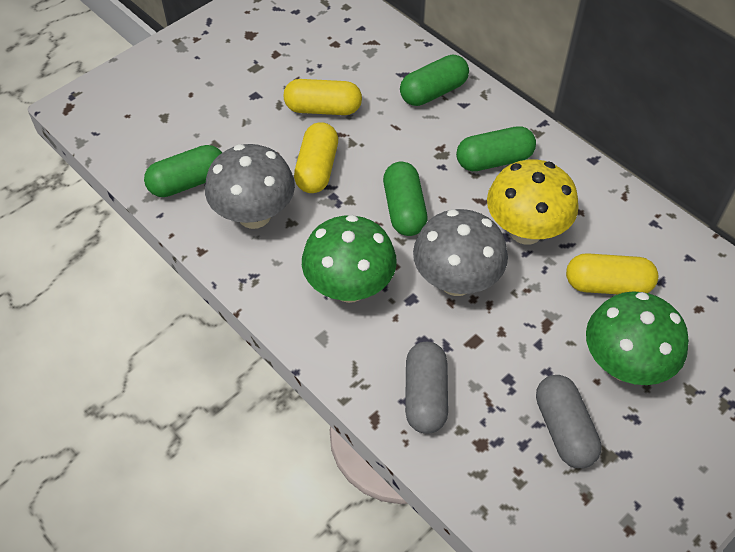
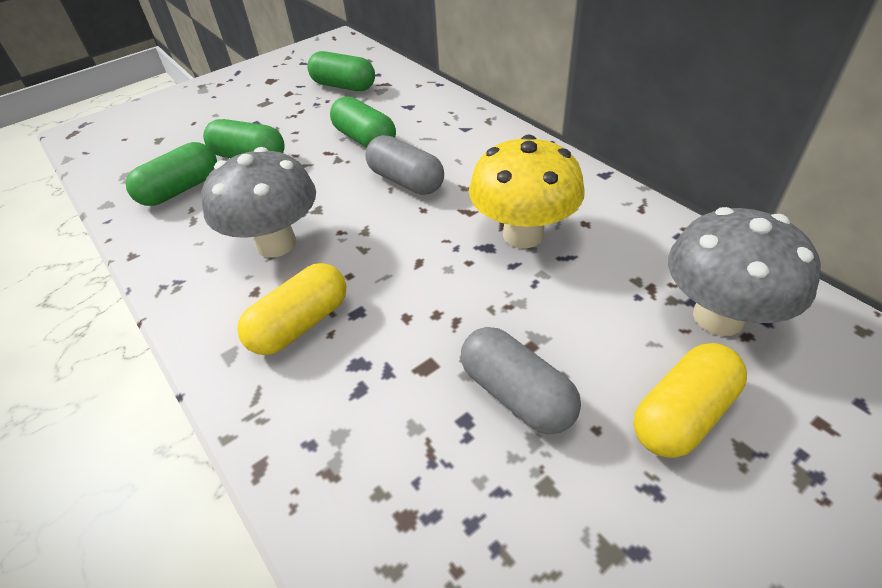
green mushroom: 2 -> 0
yellow capsule: 3 -> 2

